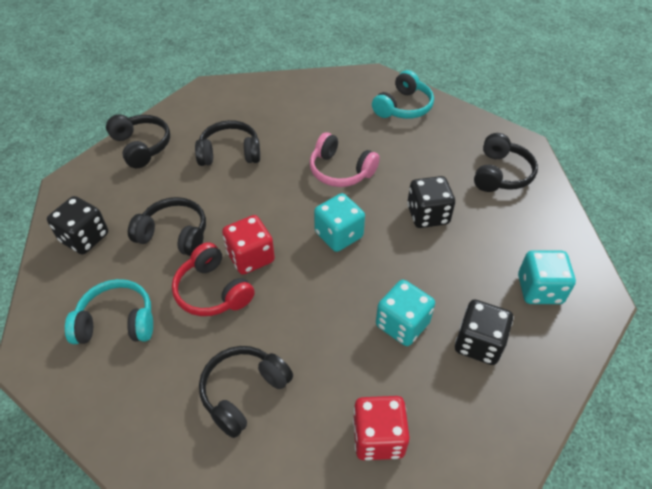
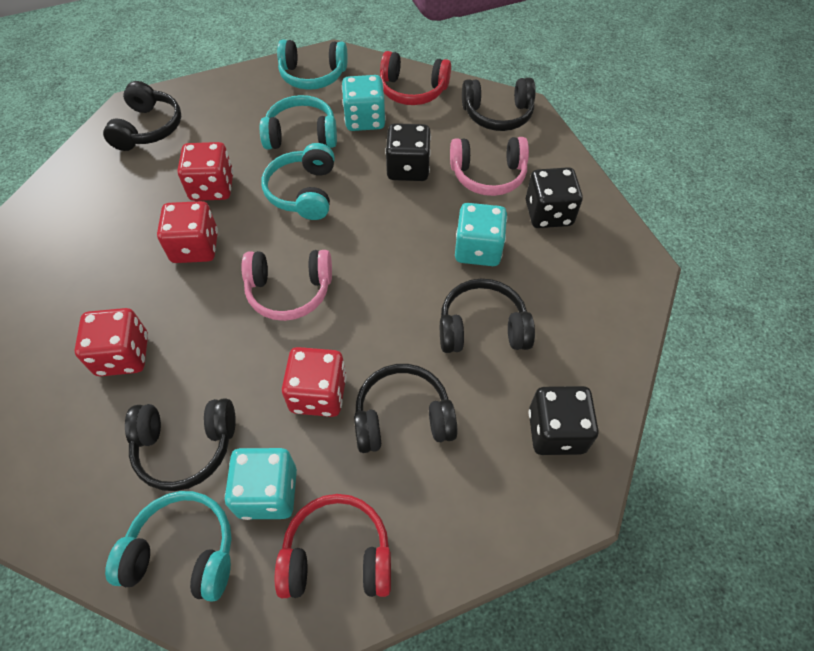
pink headphones: 1 -> 2
red dice: 2 -> 4
red headphones: 1 -> 2
turquoise headphones: 2 -> 4

